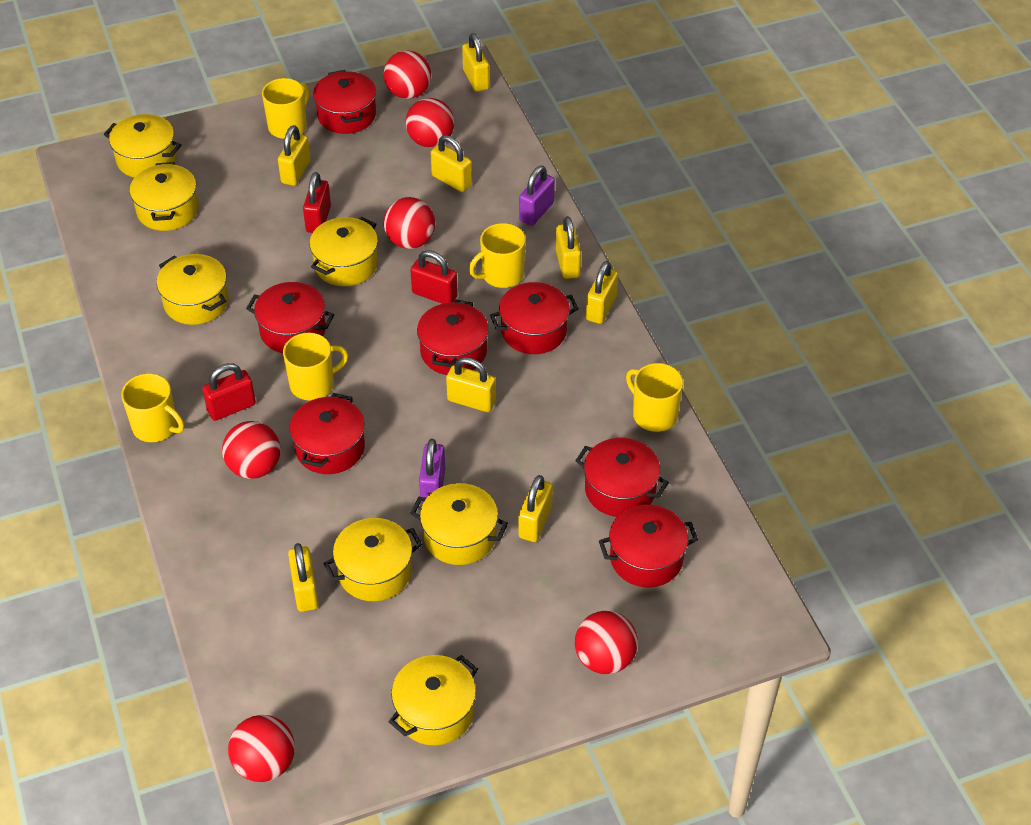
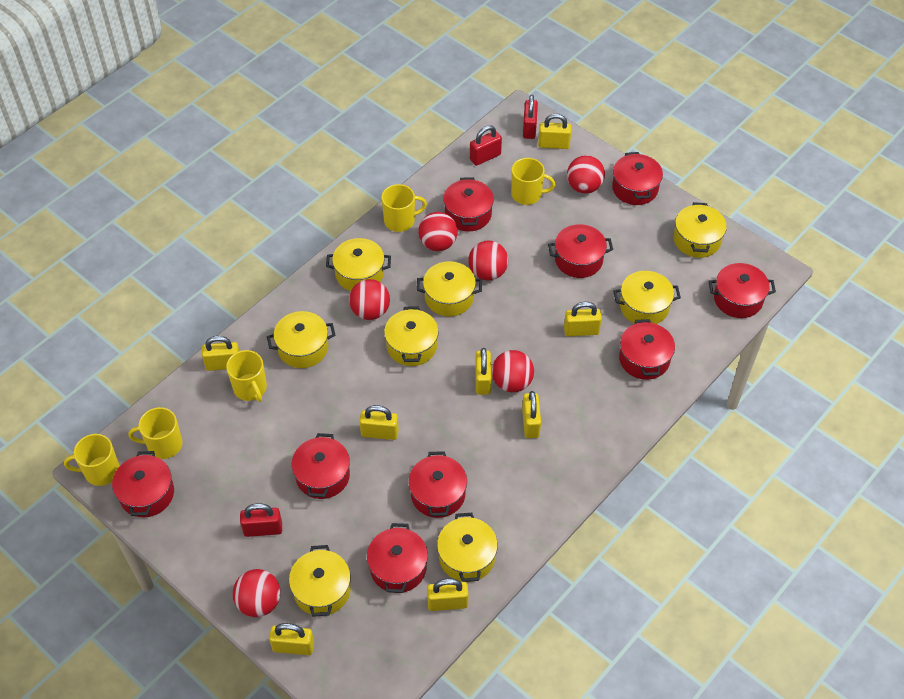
purple padlock: 2 -> 0
red pot: 7 -> 9
yellow pot: 7 -> 8

